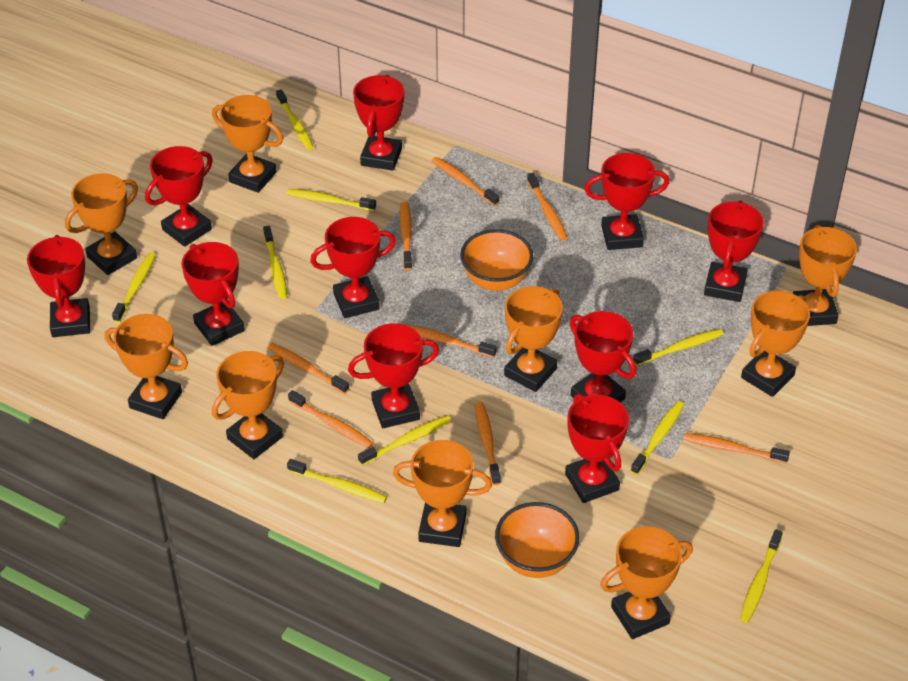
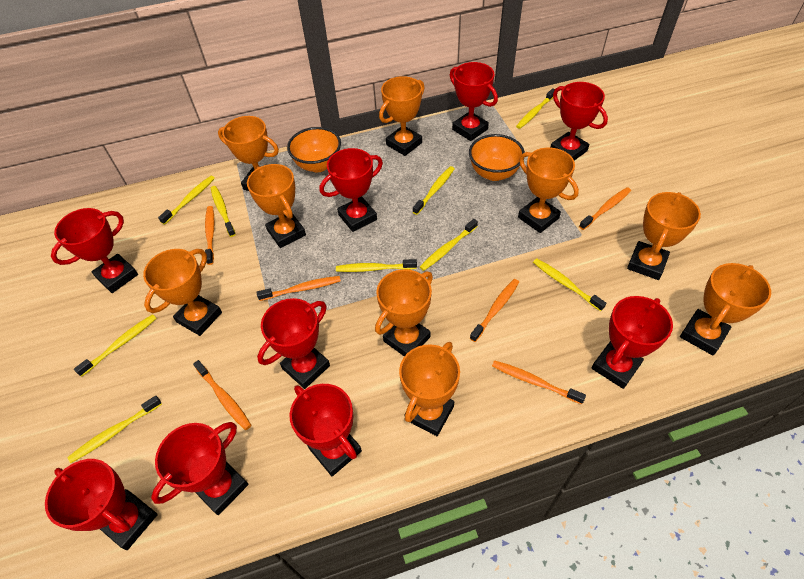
orange toothbrush: 8 -> 6
red trophy: 10 -> 9

